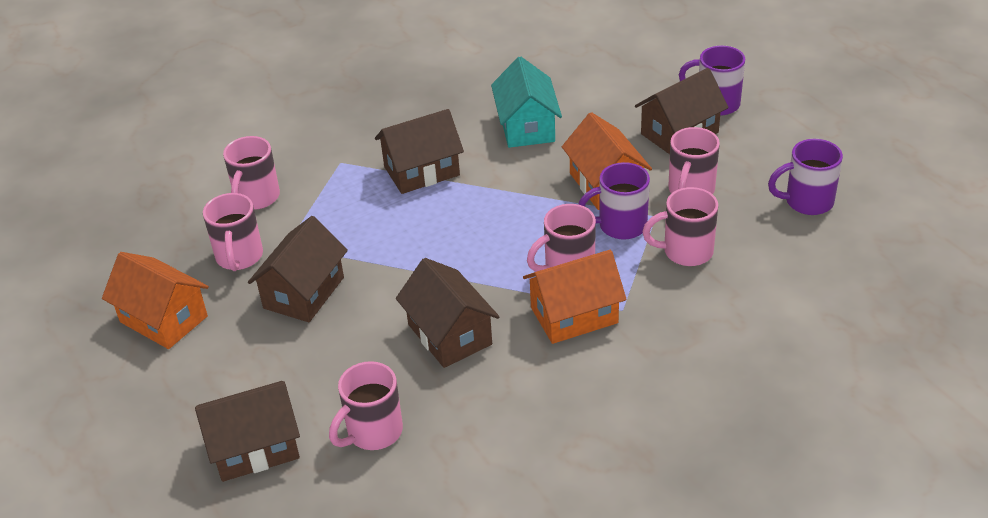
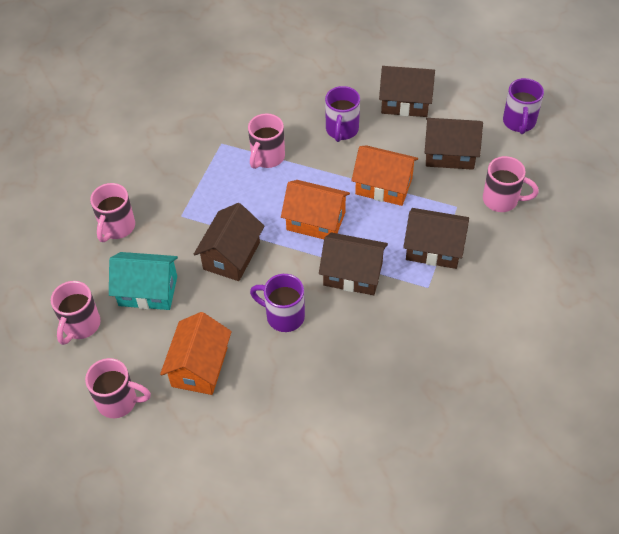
pink mug: 6 -> 5

